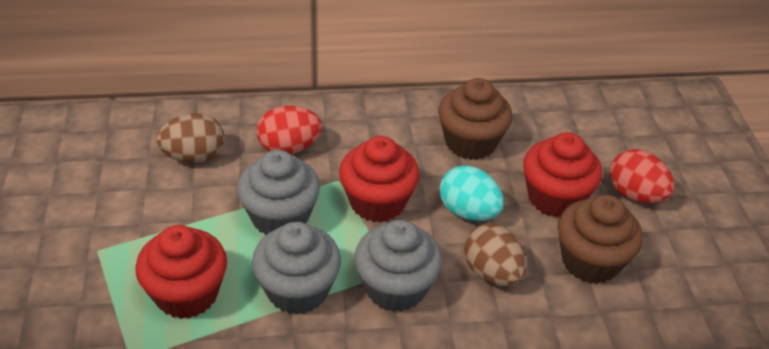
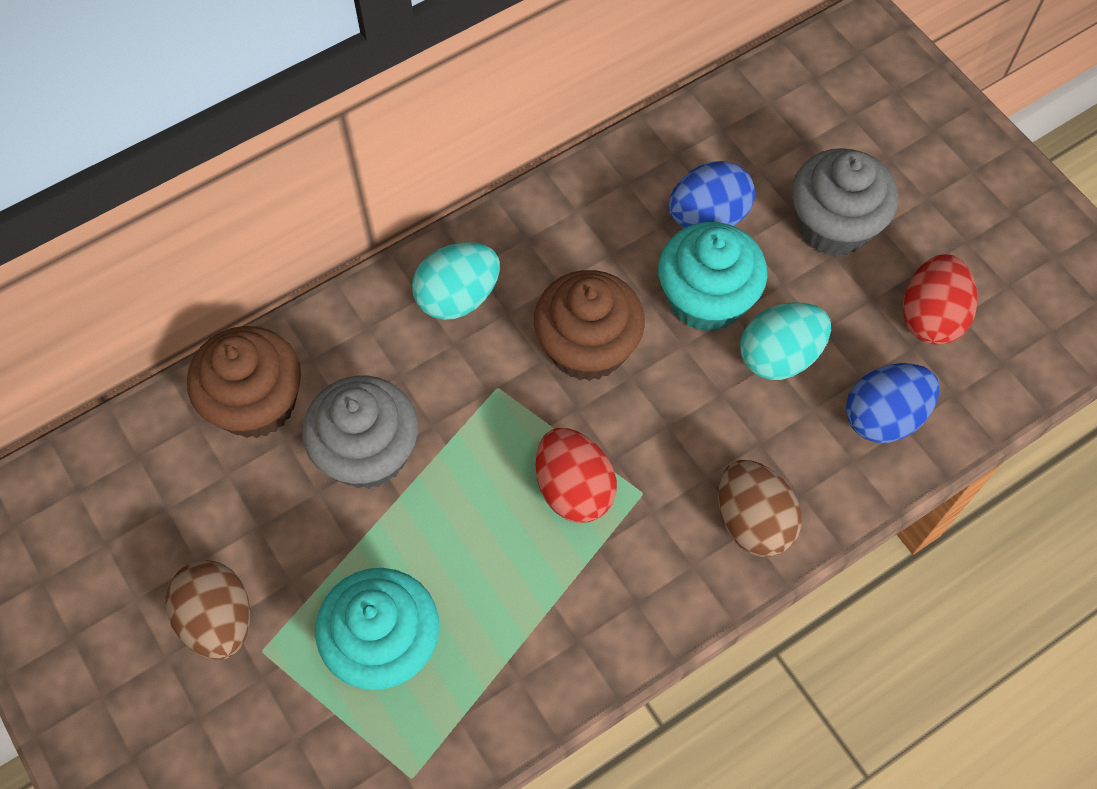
blue egg: 0 -> 2
grey cupcake: 3 -> 2
red cupcake: 3 -> 0
turquoise cupcake: 0 -> 2
turquoise egg: 1 -> 2

